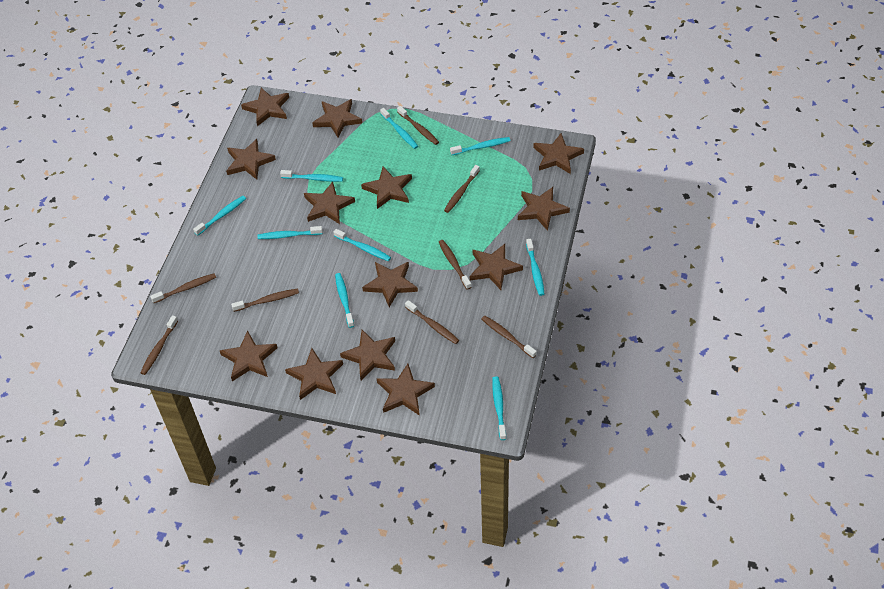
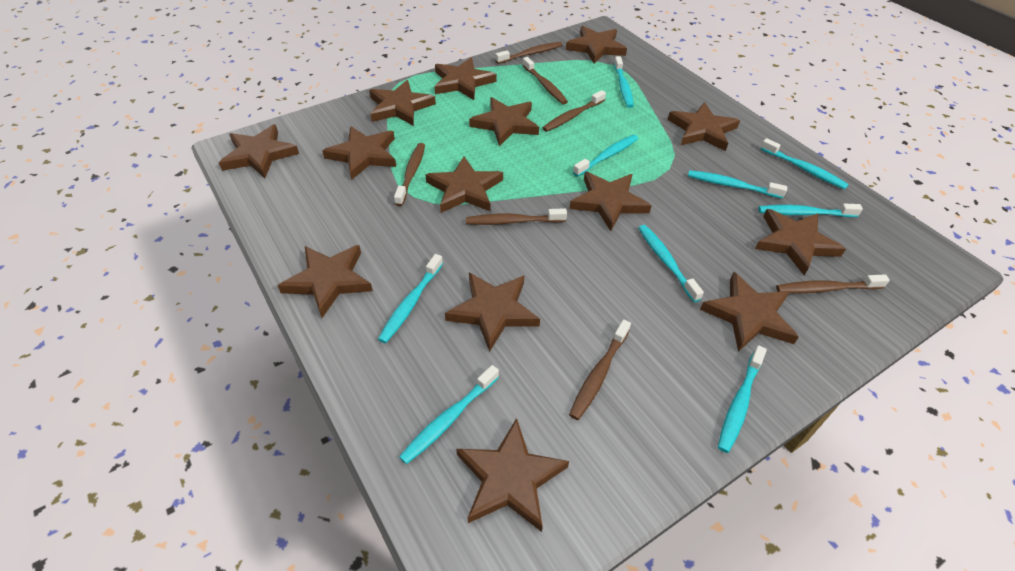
brown star: 13 -> 14
brown toothbrush: 8 -> 7

